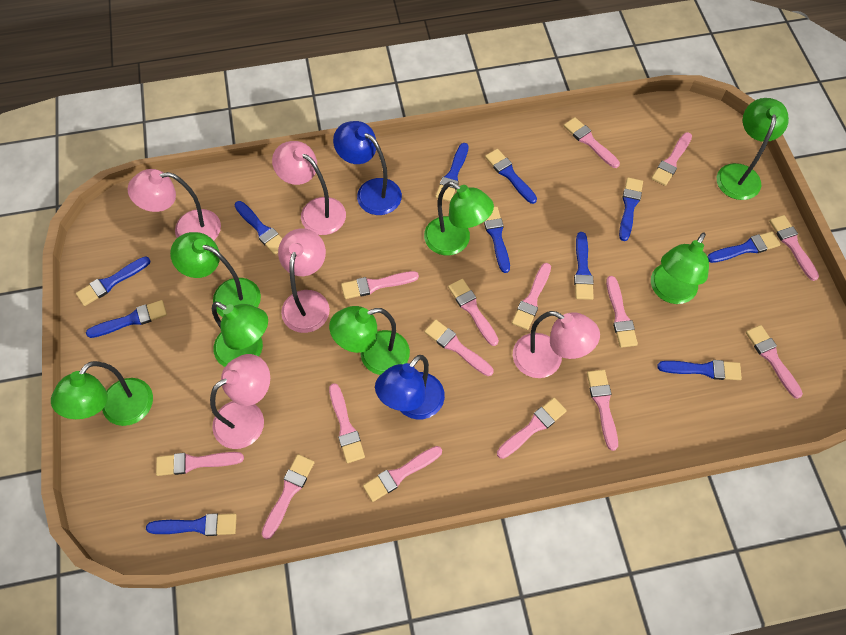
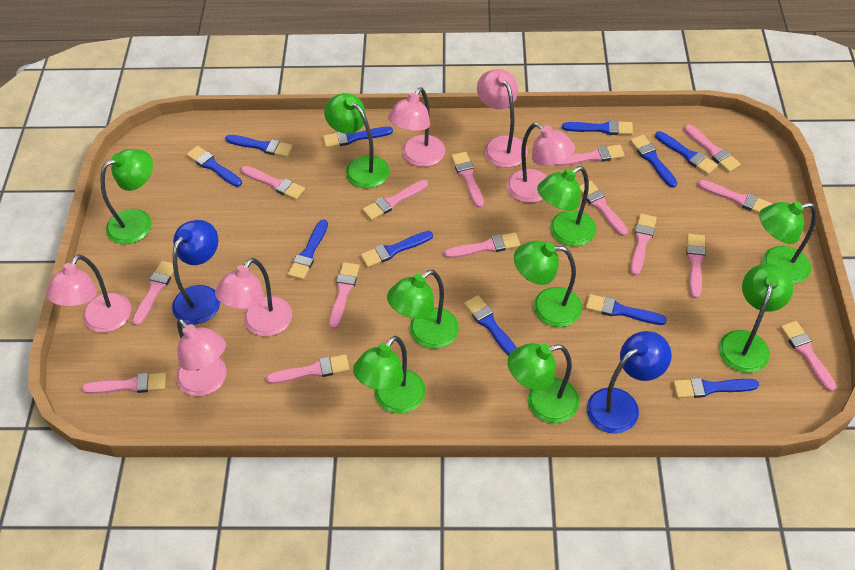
green lamp: 7 -> 9
pink lamp: 5 -> 6

